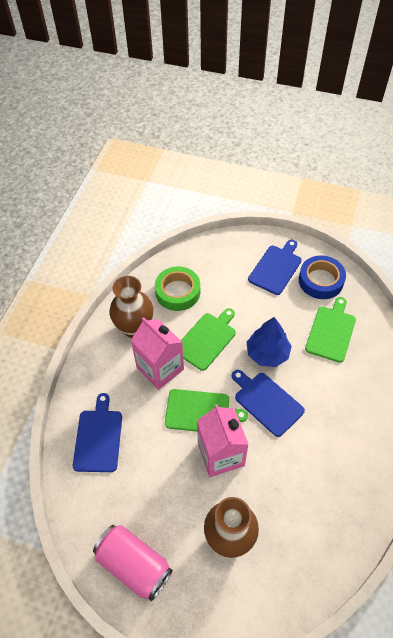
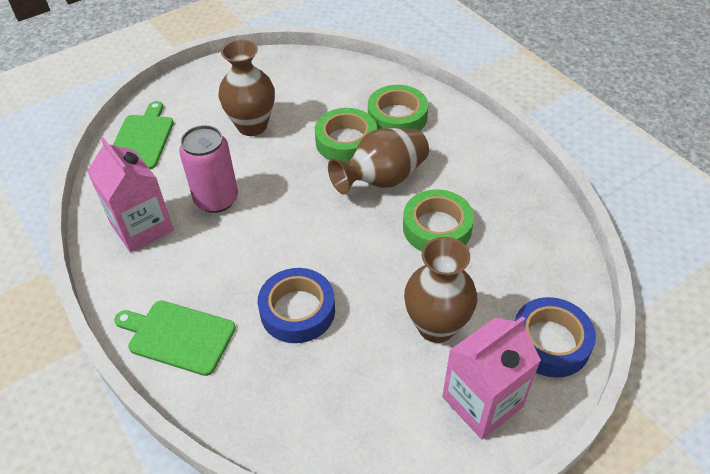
blue cutting board: 3 -> 0
blue tape: 1 -> 2
blue tree: 1 -> 0
brown vase: 2 -> 3
green cutting board: 3 -> 2
green tape: 1 -> 3

